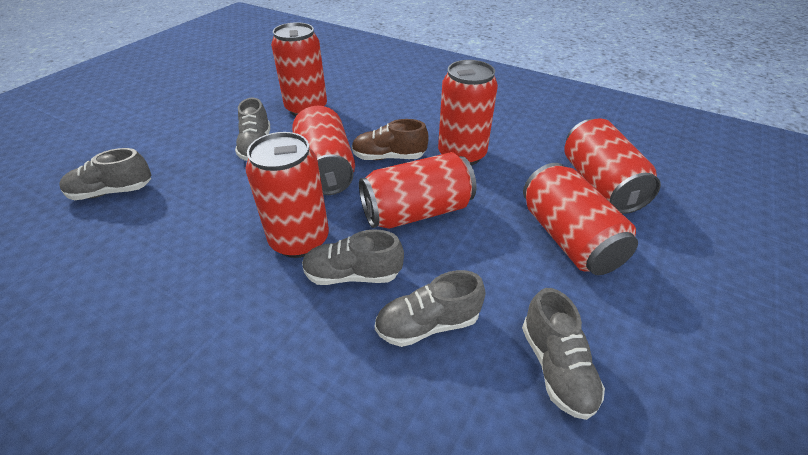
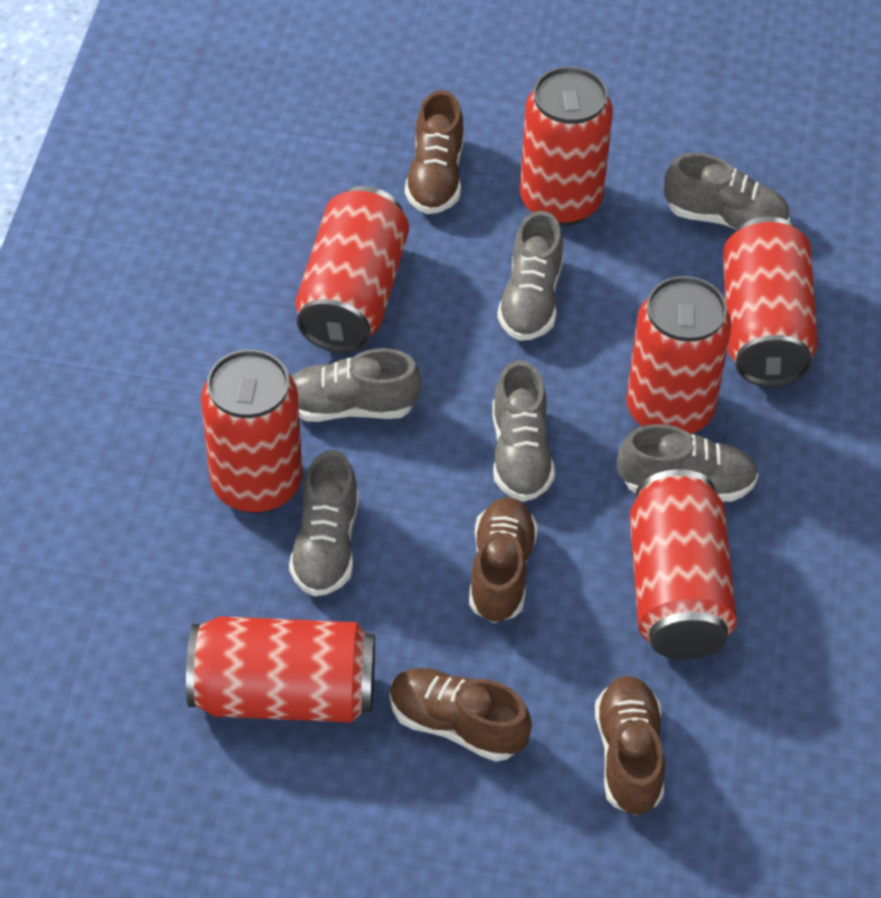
brown shoe: 1 -> 4
grey shoe: 5 -> 6

